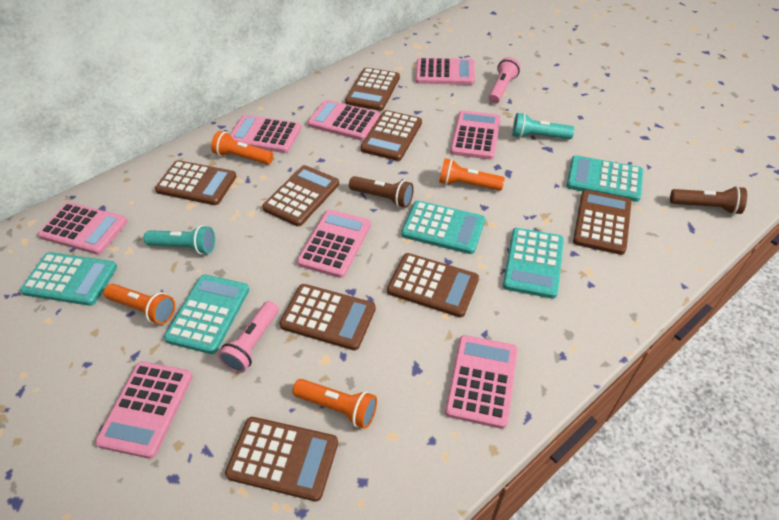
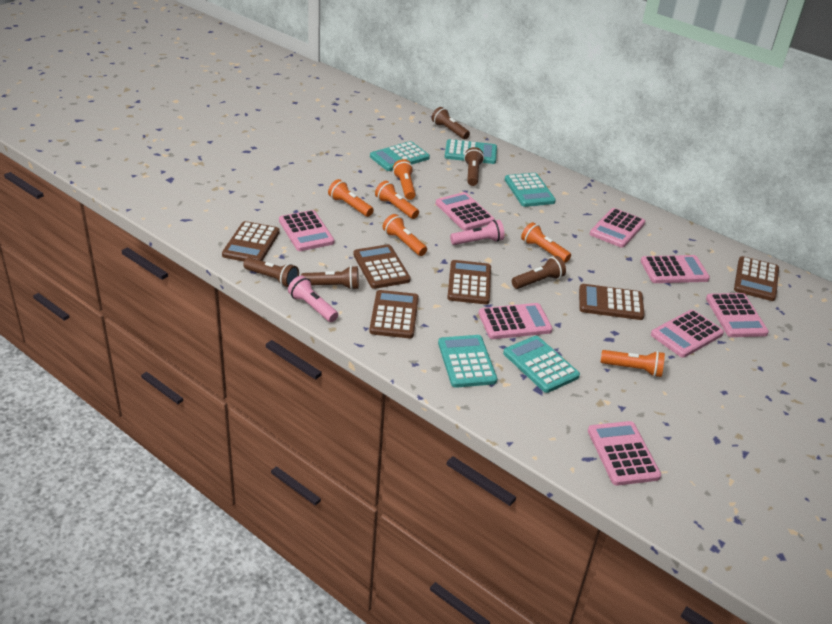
brown calculator: 8 -> 6
brown flashlight: 2 -> 5
orange flashlight: 4 -> 6
turquoise flashlight: 2 -> 0

